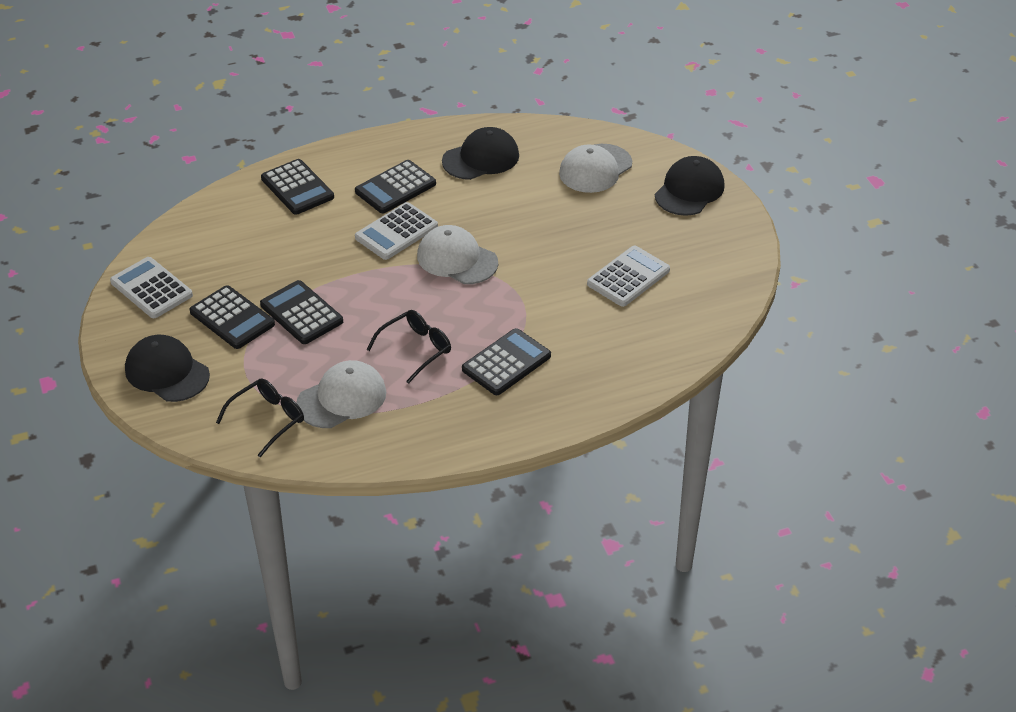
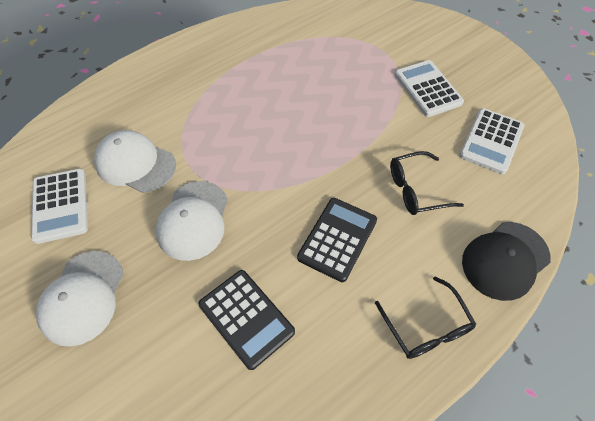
black calculator: 5 -> 2
black cap: 3 -> 1

